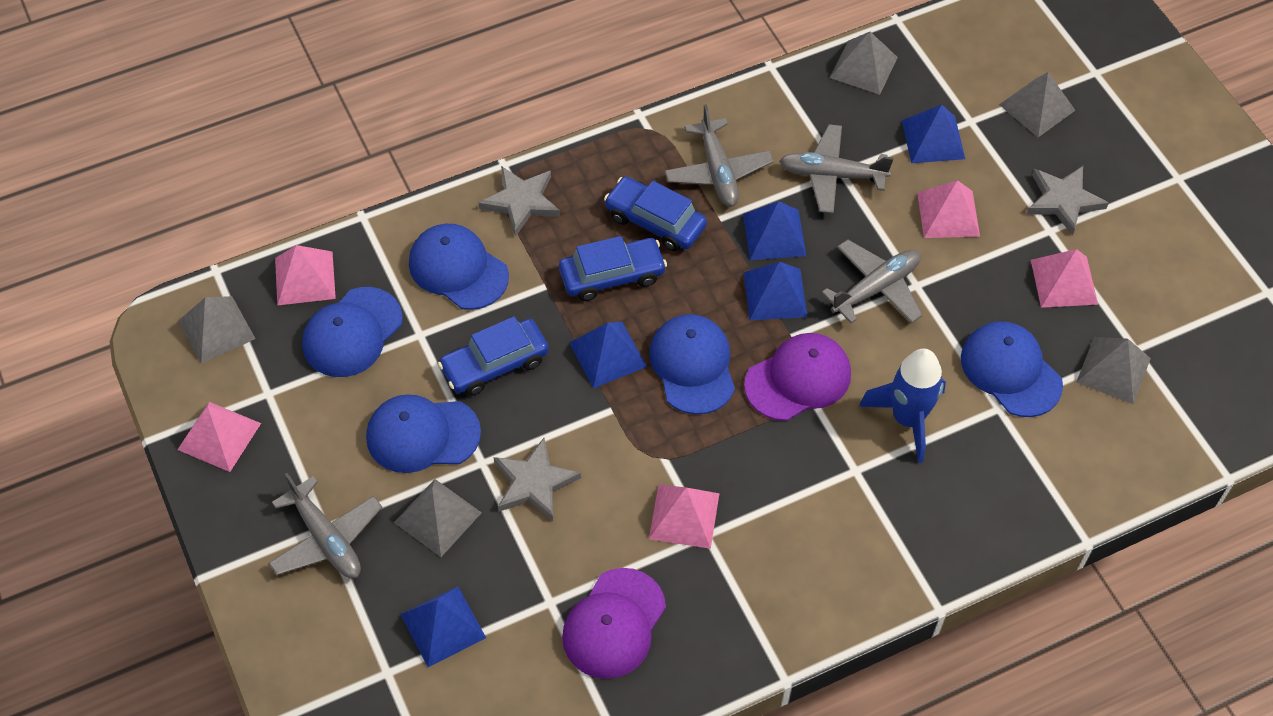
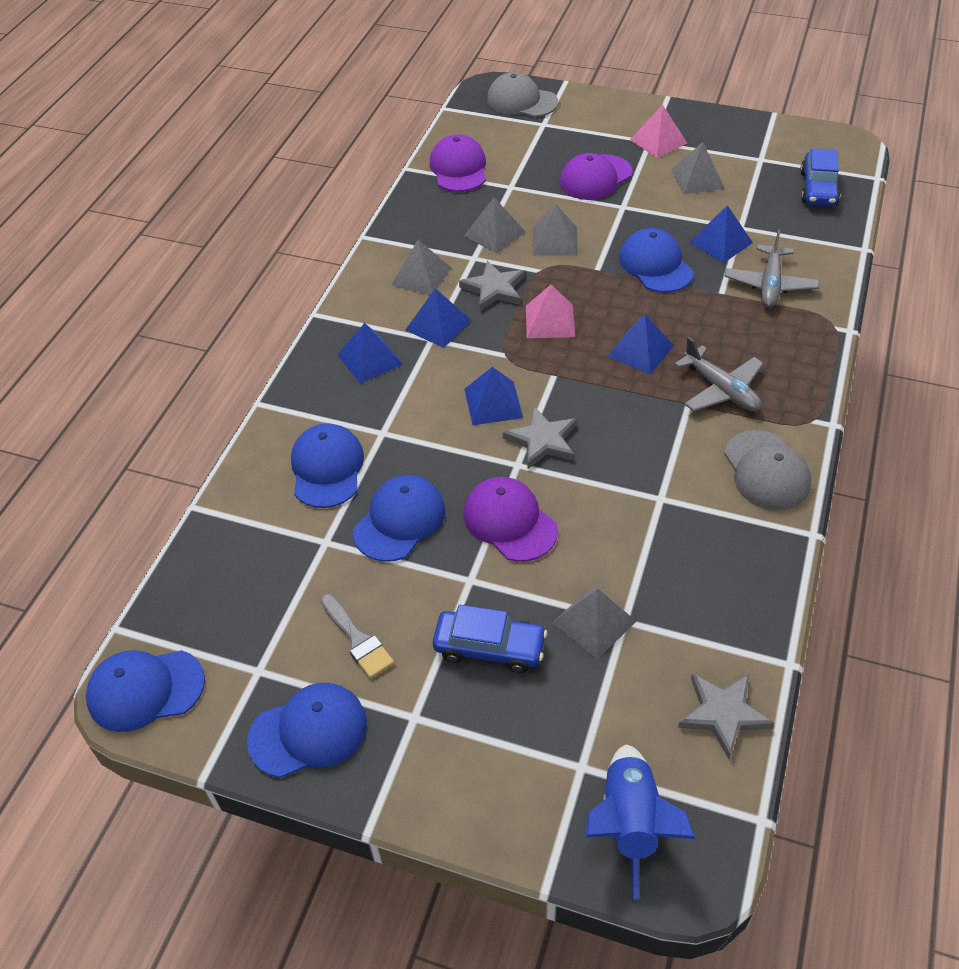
blue car: 3 -> 2
grey brush: 0 -> 1
grey cap: 0 -> 2
grey plane: 4 -> 2
pink pyramid: 5 -> 2
purple cap: 2 -> 3

